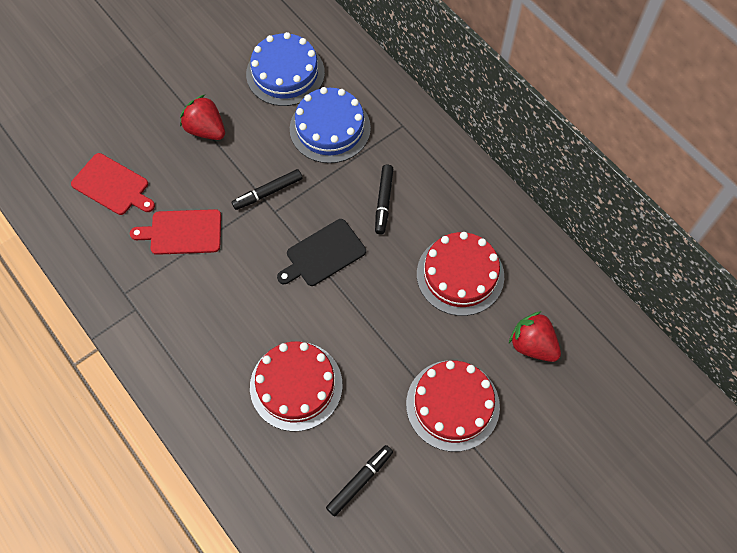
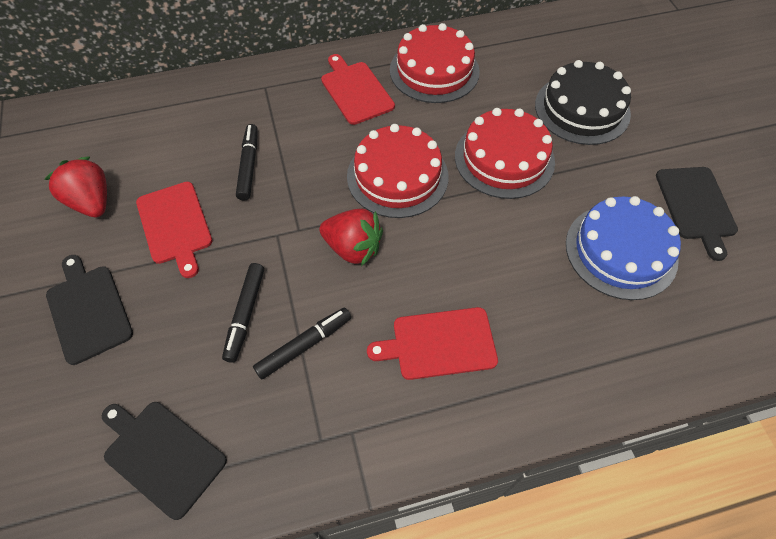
black cake: 0 -> 1
black cutting board: 1 -> 3
blue cake: 2 -> 1
red cutting board: 2 -> 3

